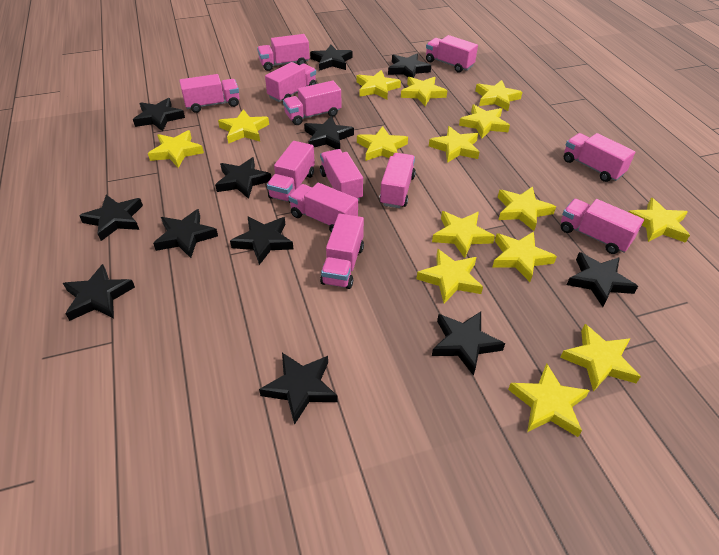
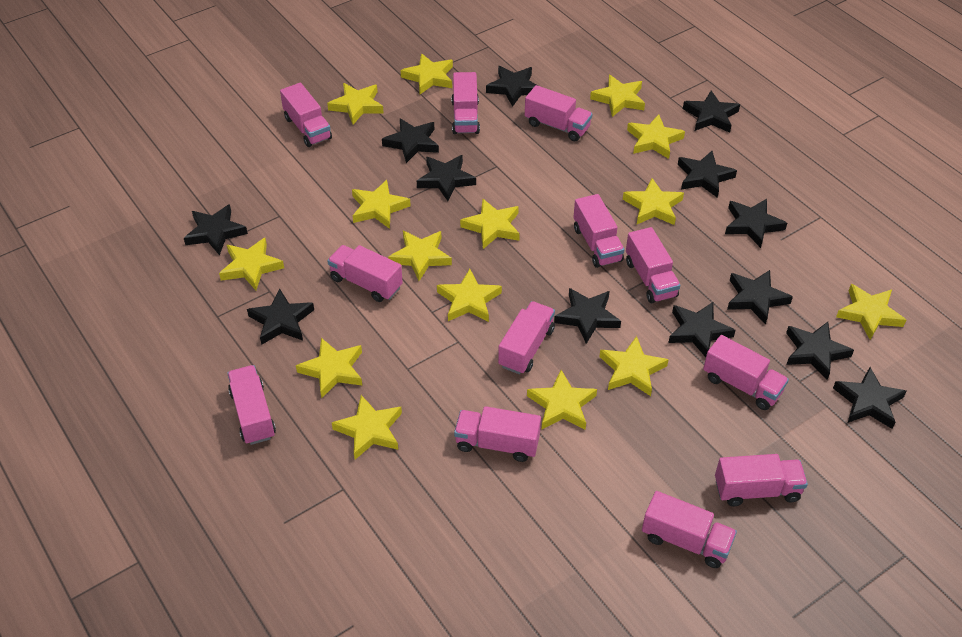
black star: 12 -> 13

